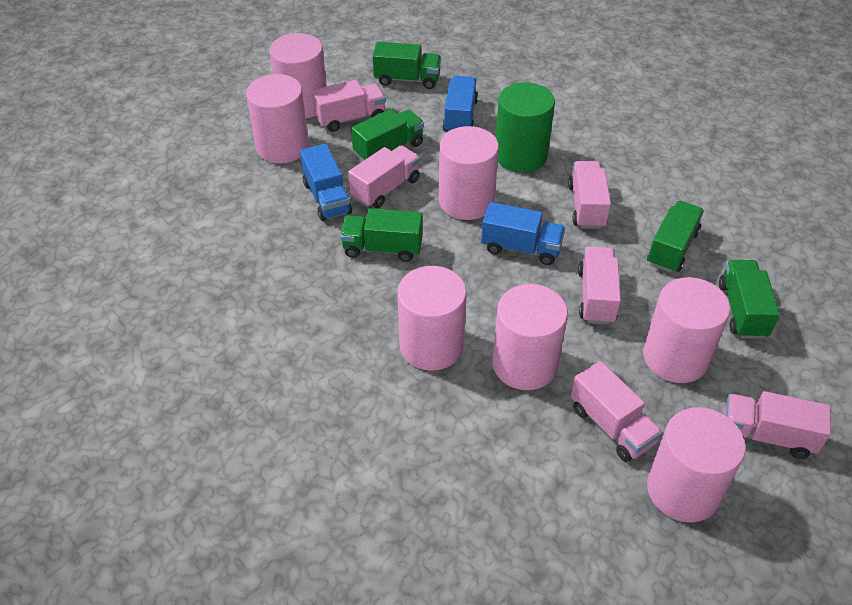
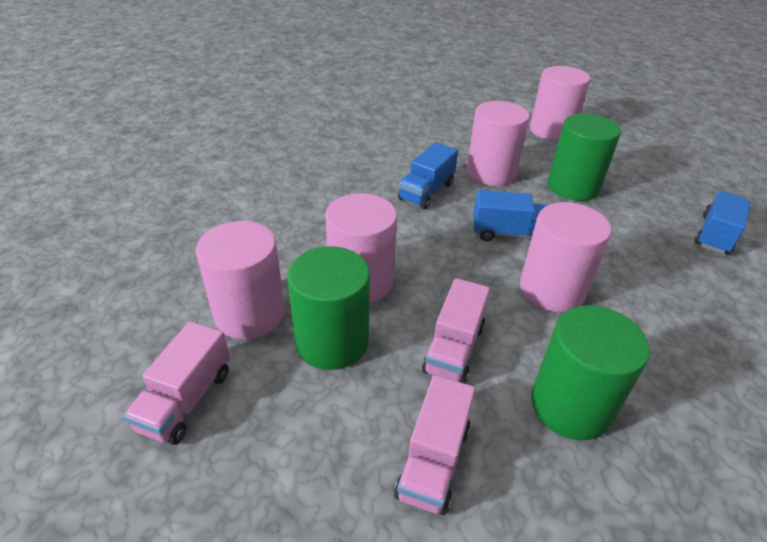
green cylinder: 1 -> 3
green truck: 5 -> 0
pink cylinder: 7 -> 5
pink truck: 6 -> 3

